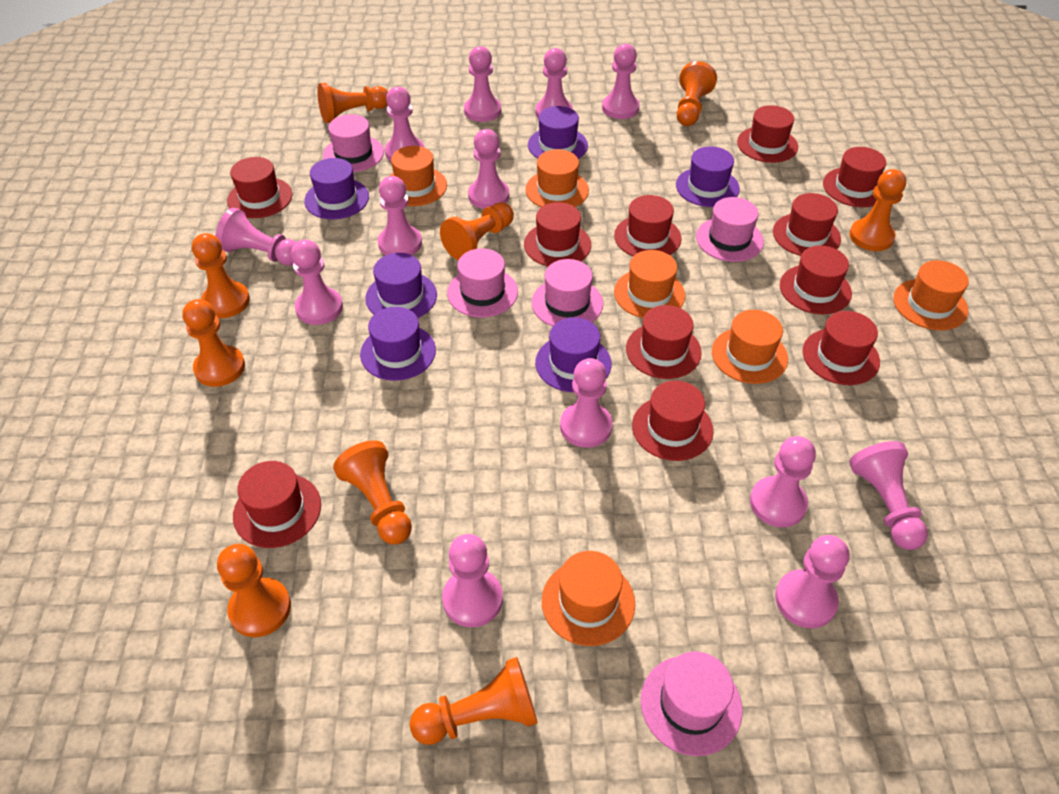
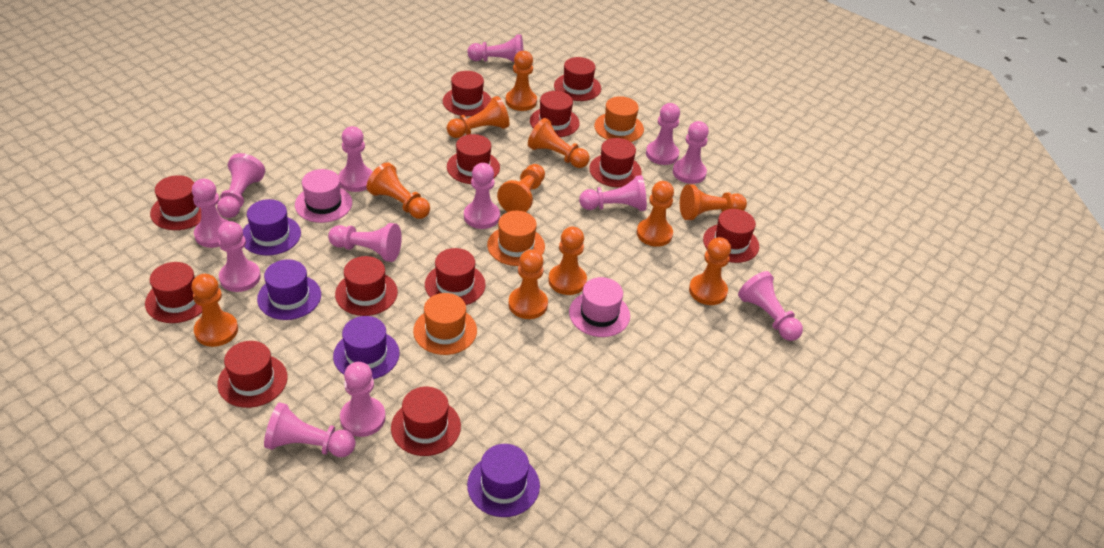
orange hat: 6 -> 3
orange pawn: 9 -> 11
pink hat: 5 -> 2
purple hat: 6 -> 4
red hat: 11 -> 12

